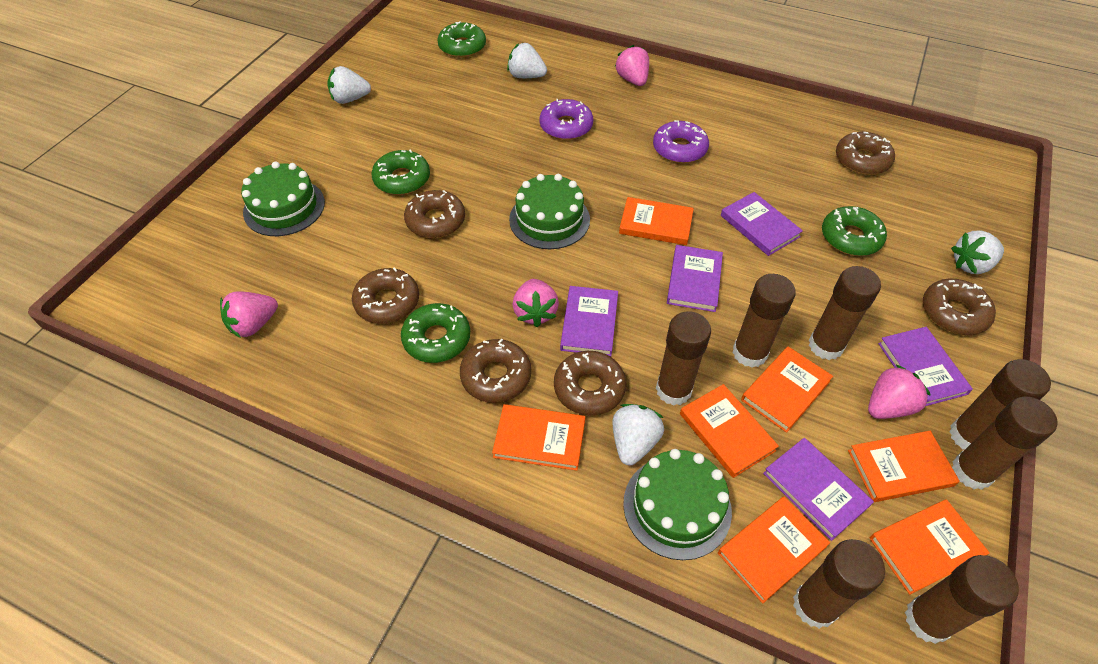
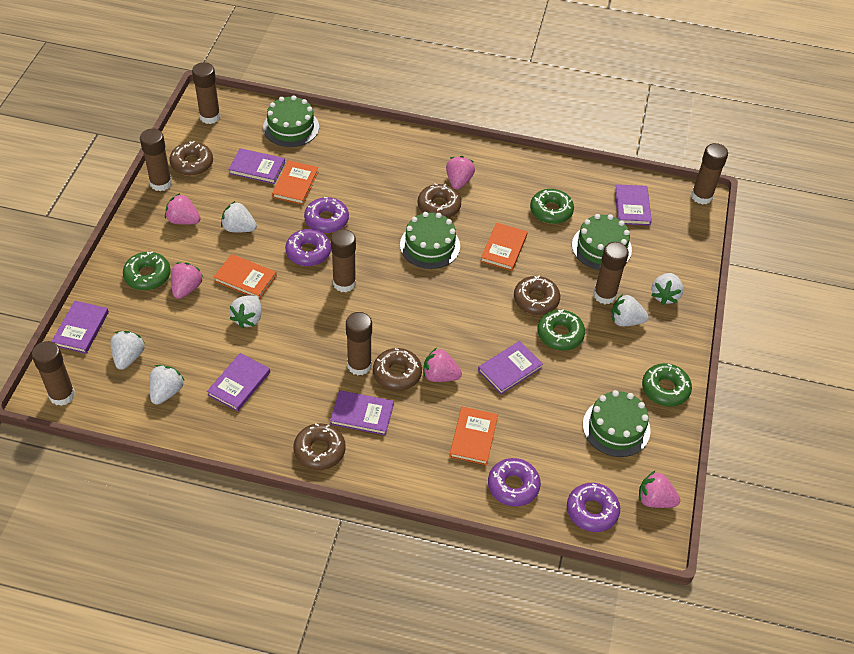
brown donut: 6 -> 5
green cake: 3 -> 4
orange book: 7 -> 4
pink strawberry: 4 -> 5
purple book: 5 -> 6
purple donut: 2 -> 4
white strawberry: 4 -> 6

